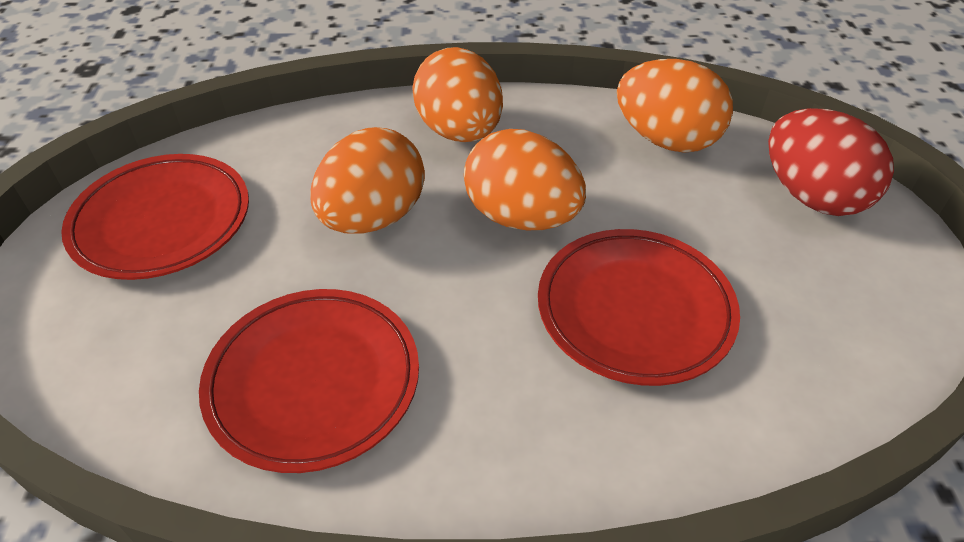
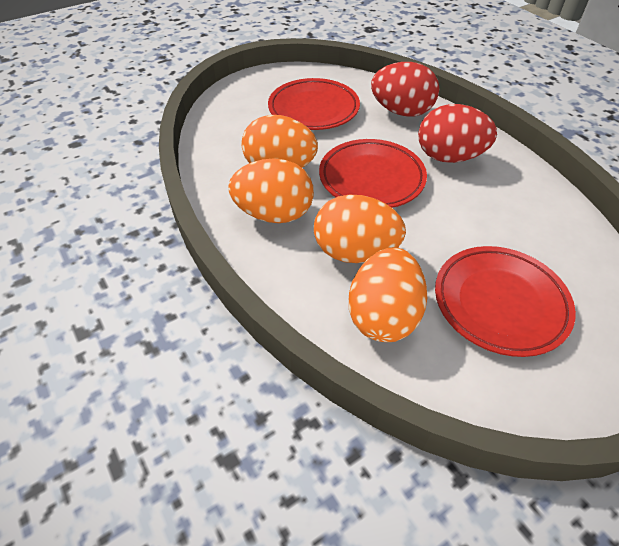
red egg: 1 -> 2

